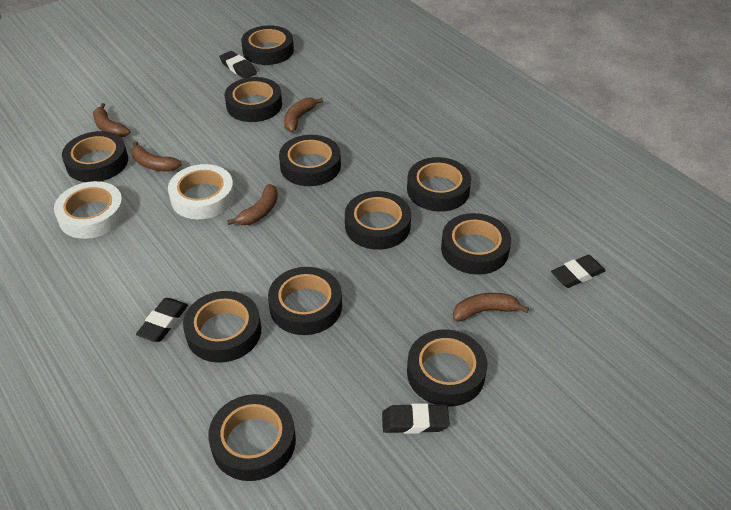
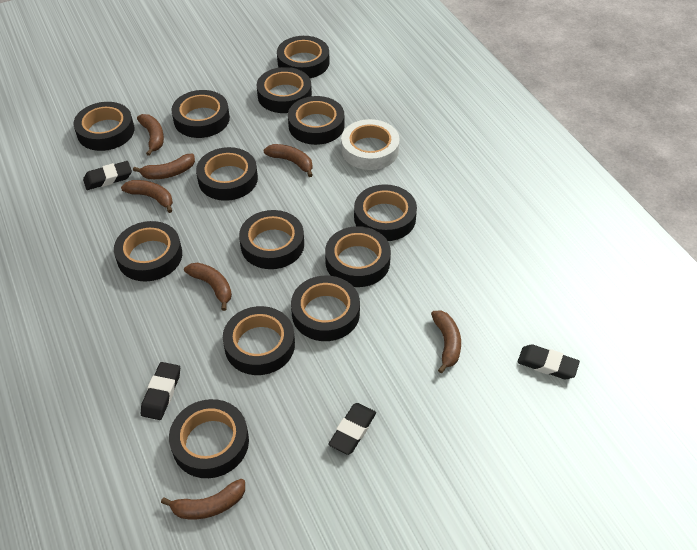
black tape: 11 -> 13
brown banana: 5 -> 7
white tape: 2 -> 1

